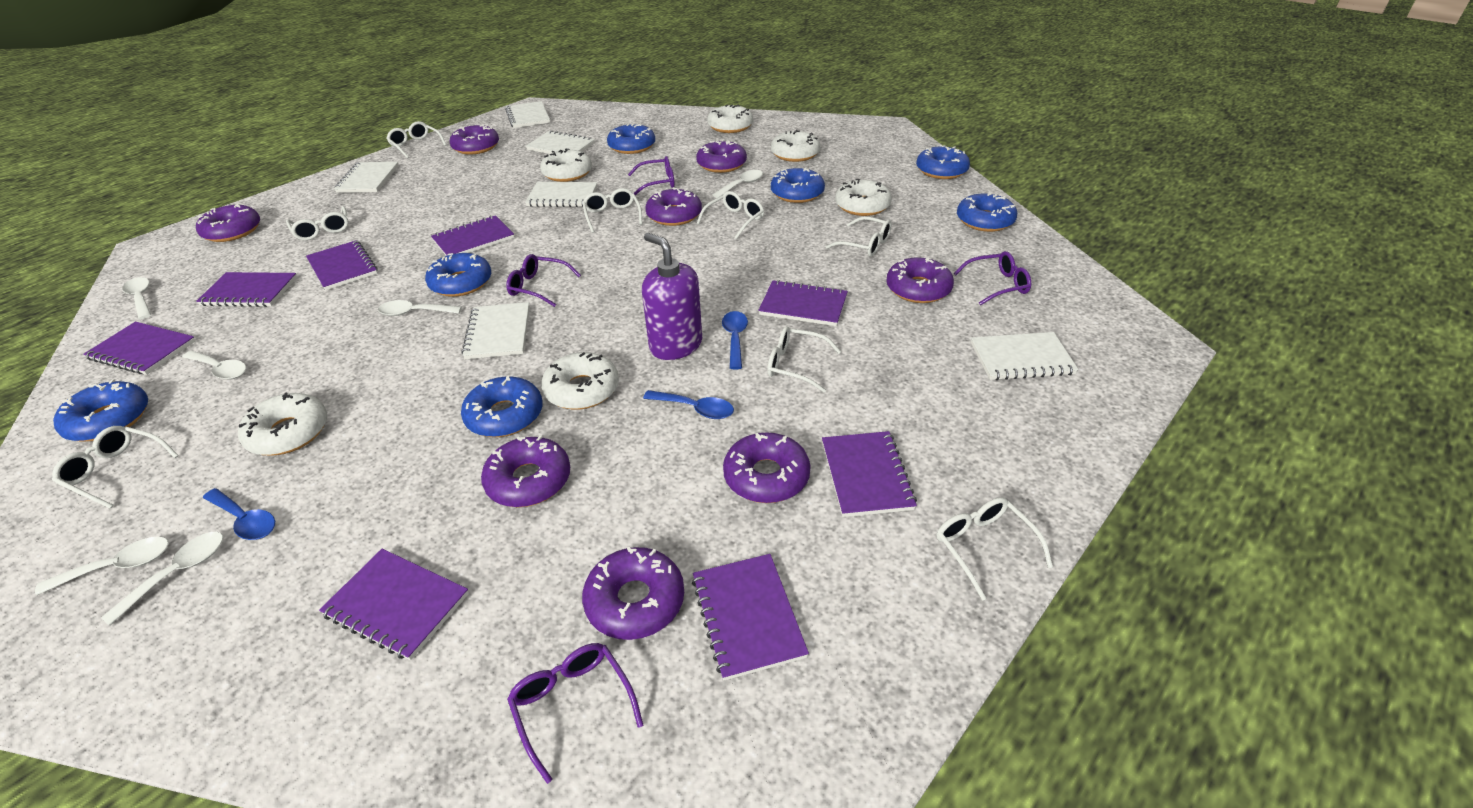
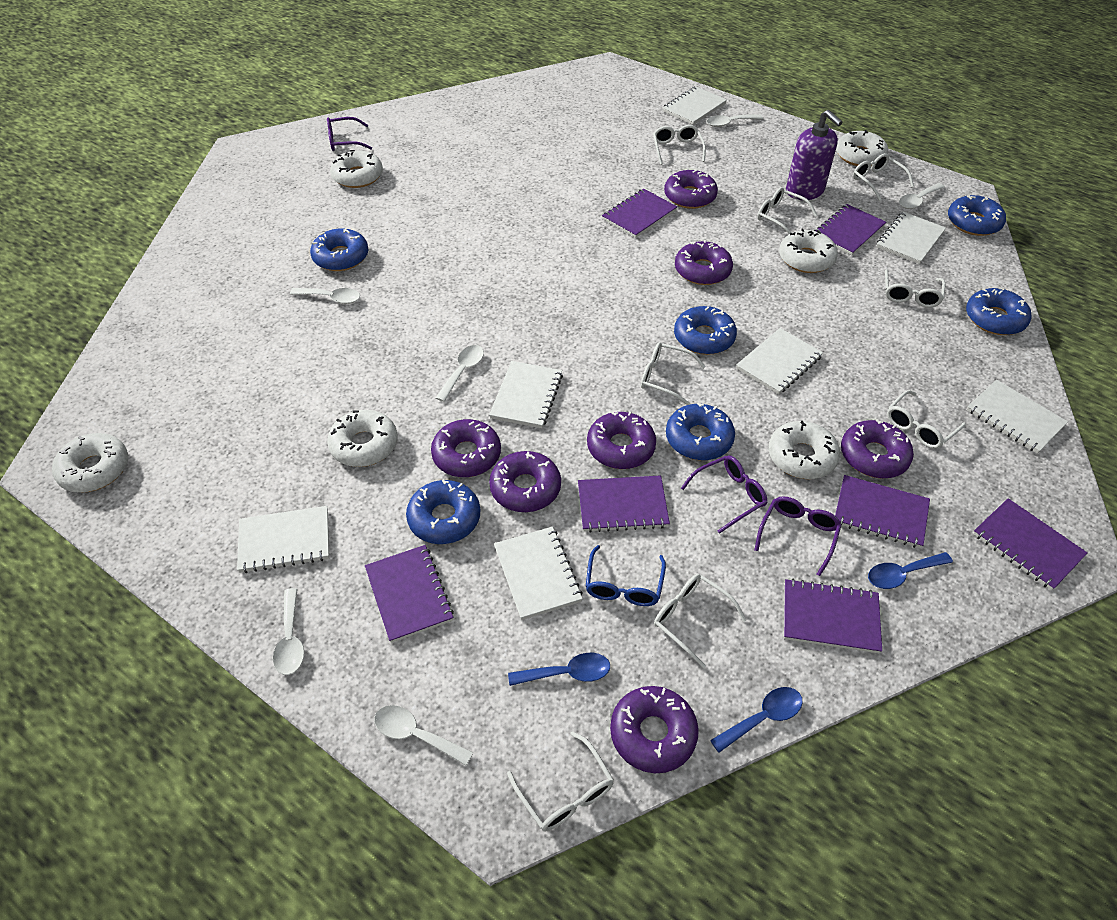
blue donut: 7 -> 6
blue glasses: 0 -> 1
purple donut: 8 -> 7
purple glasses: 4 -> 3
purple notebook: 8 -> 7
white notebook: 6 -> 7

